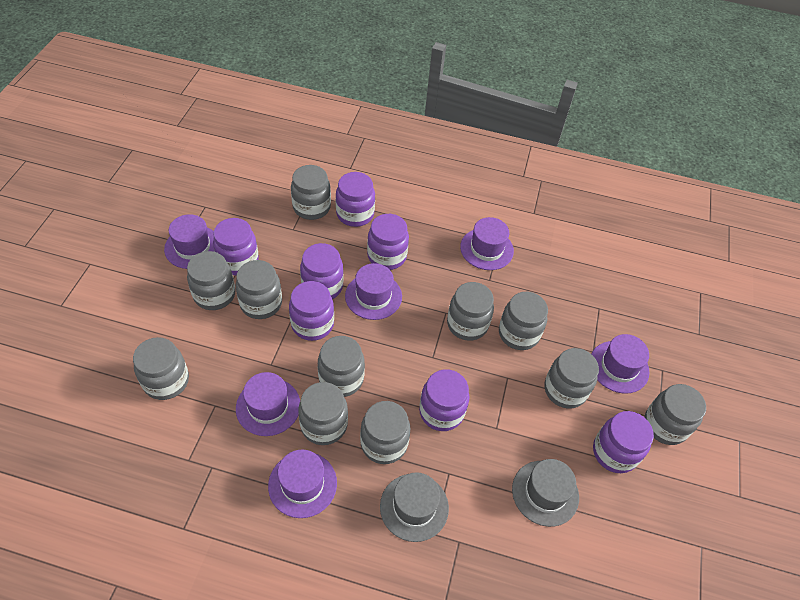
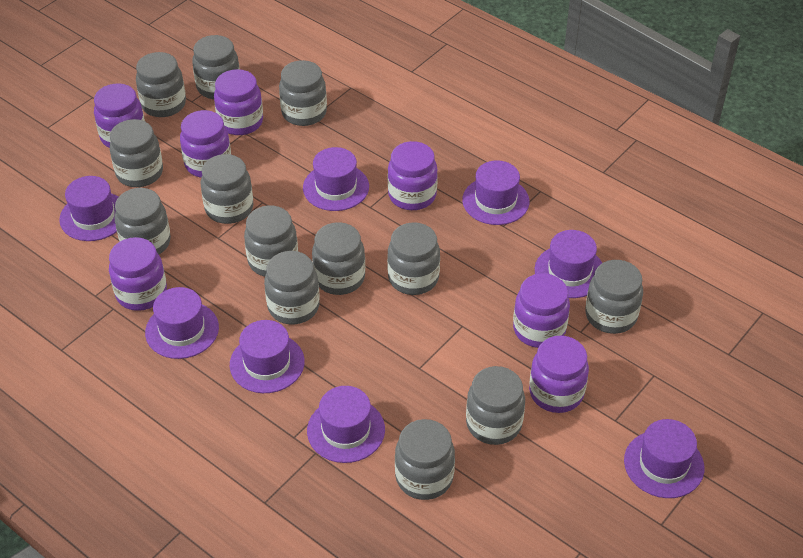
grey hat: 2 -> 0
grey jar: 11 -> 13
purple hat: 6 -> 8

